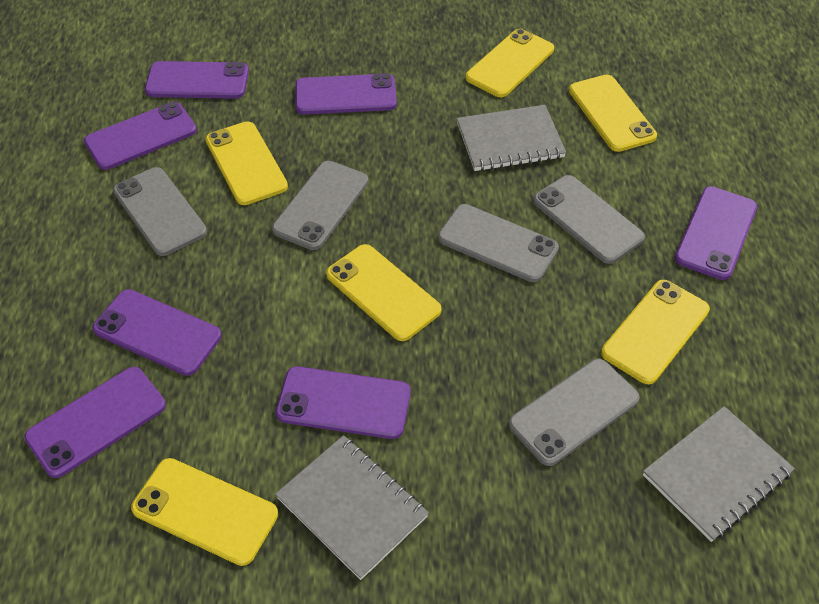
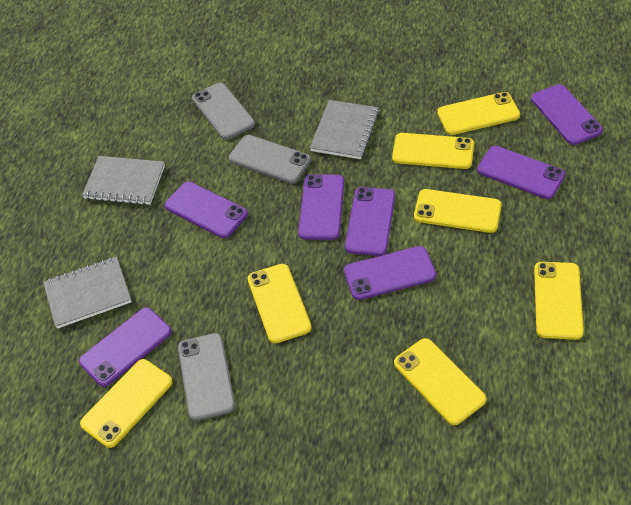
grey phone: 5 -> 3
yellow phone: 6 -> 7

